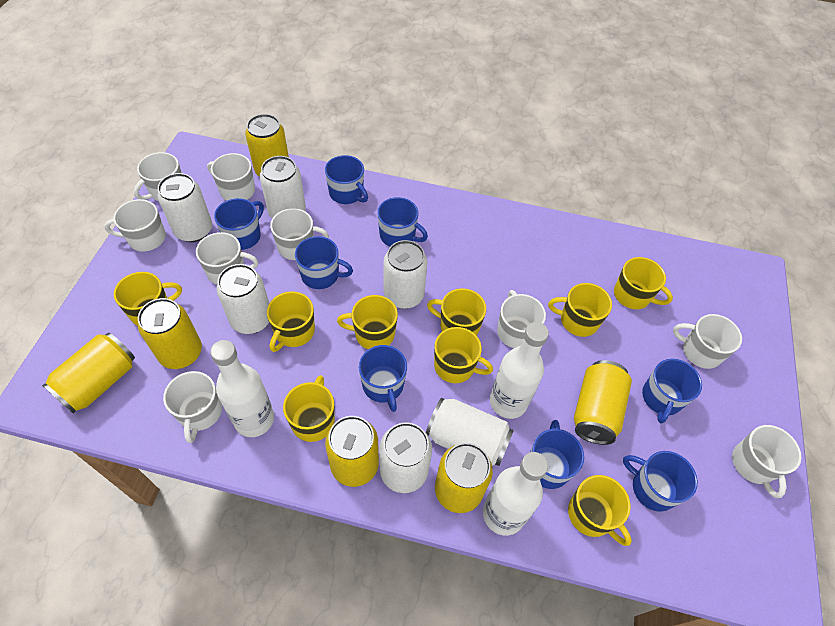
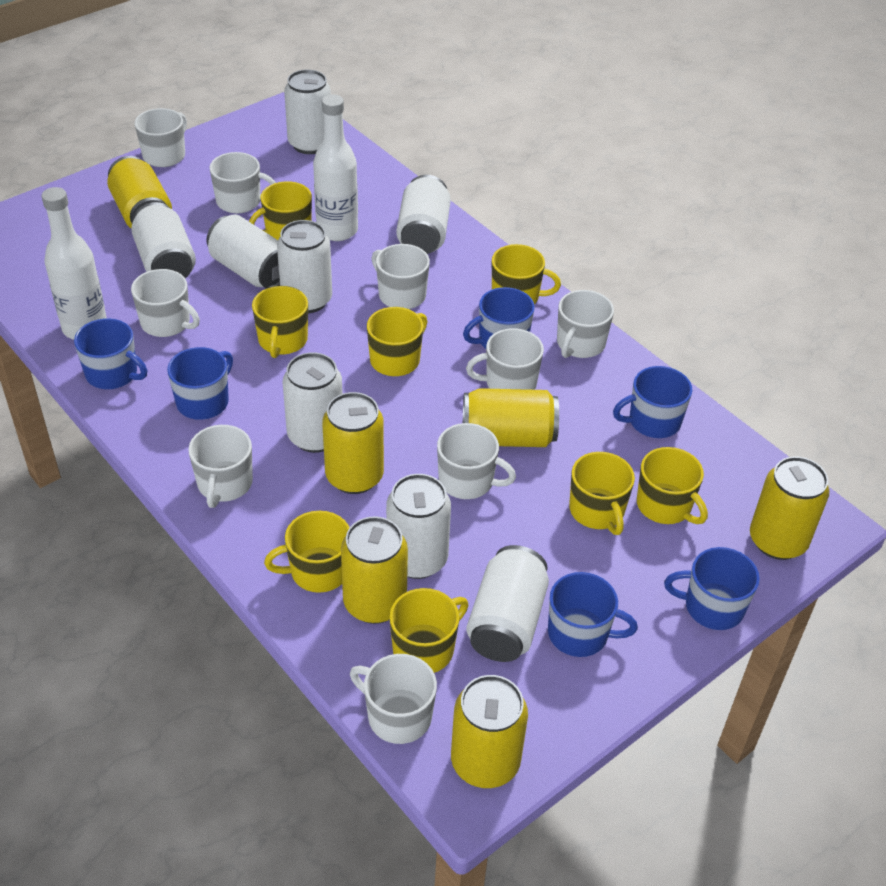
blue mug: 8 -> 6
white bottle: 3 -> 2
white can: 6 -> 8
yellow mug: 9 -> 8

